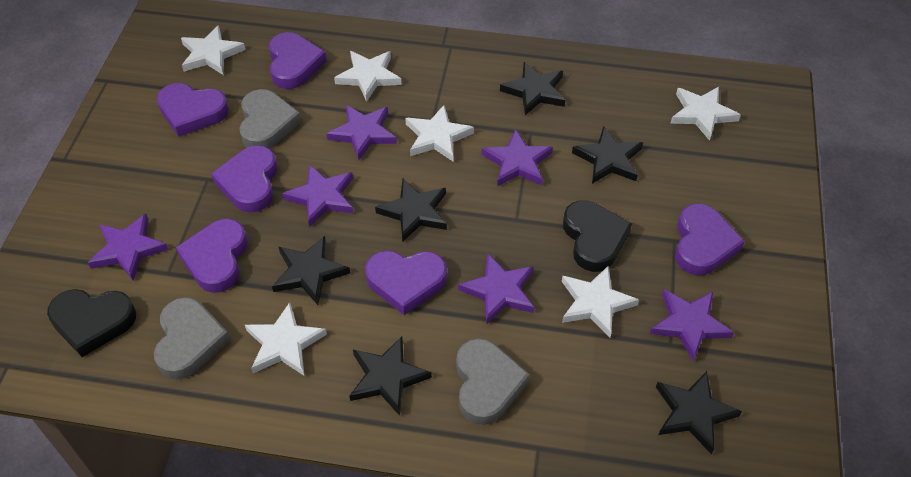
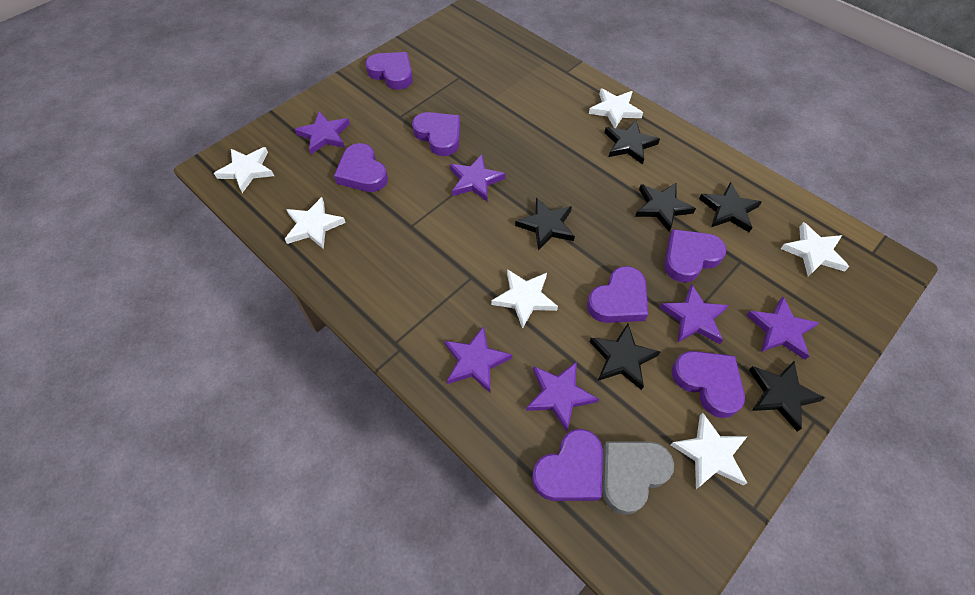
black heart: 2 -> 0
grey heart: 3 -> 1
purple heart: 6 -> 7

